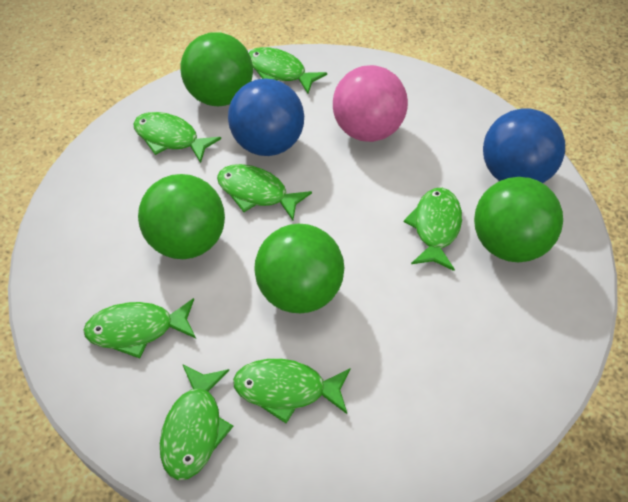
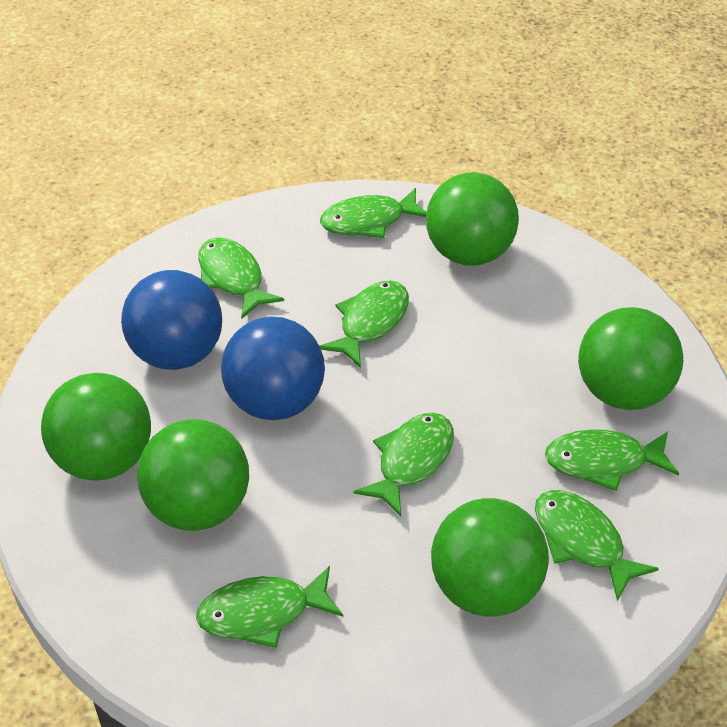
green ball: 4 -> 5
pink ball: 1 -> 0

